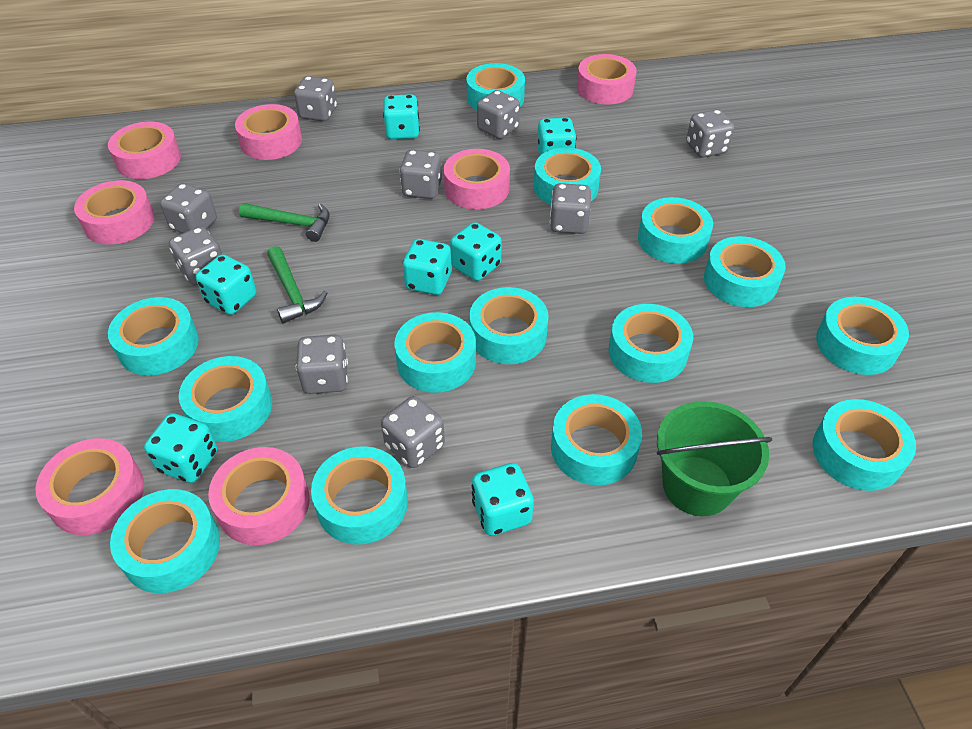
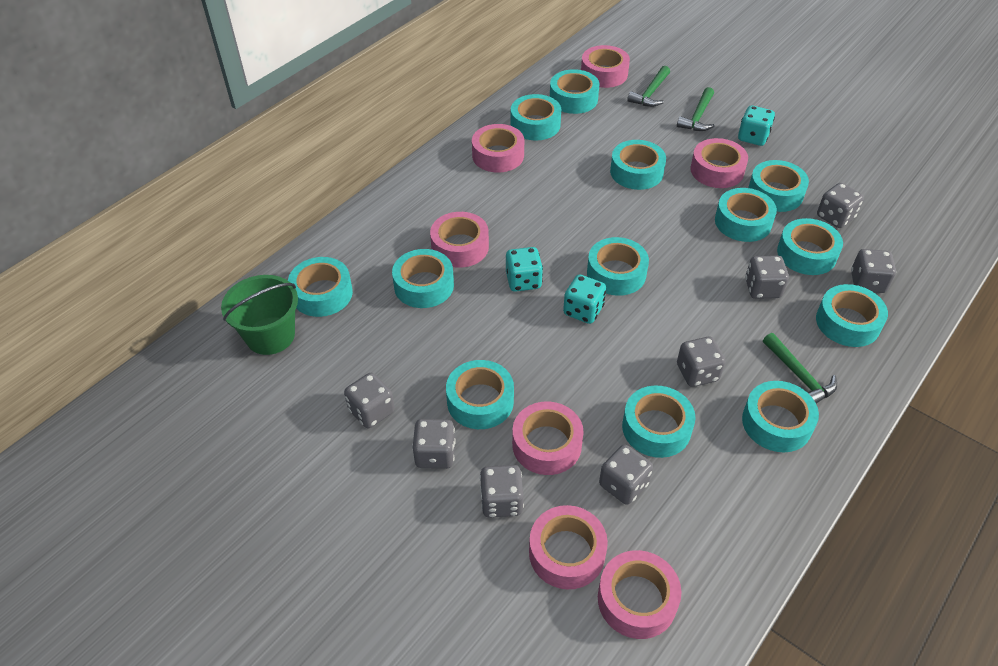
green hammer: 2 -> 3
grey dice: 9 -> 8
turquoise dice: 7 -> 3
turquoise tape: 14 -> 13

